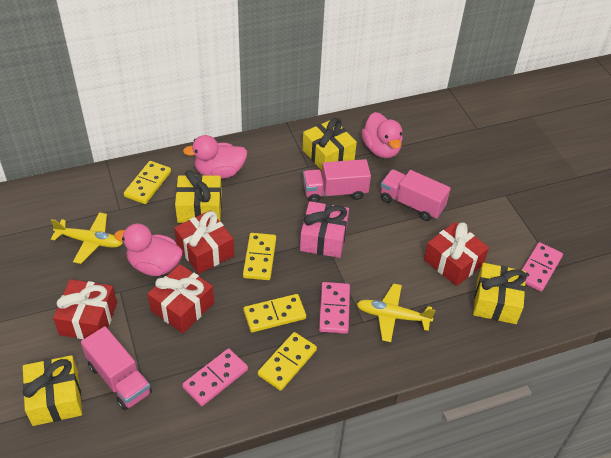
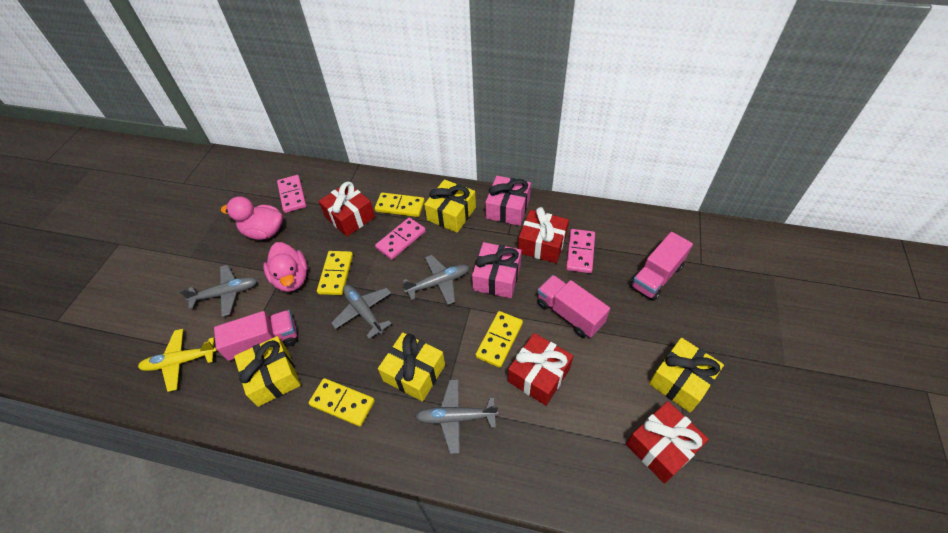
grey plane: 0 -> 4
pink duck: 3 -> 2
pink gift: 1 -> 2
yellow plane: 2 -> 1

